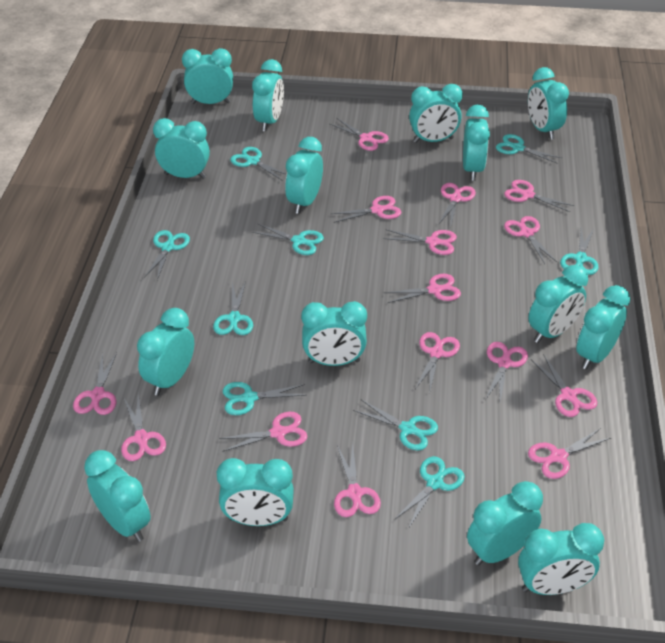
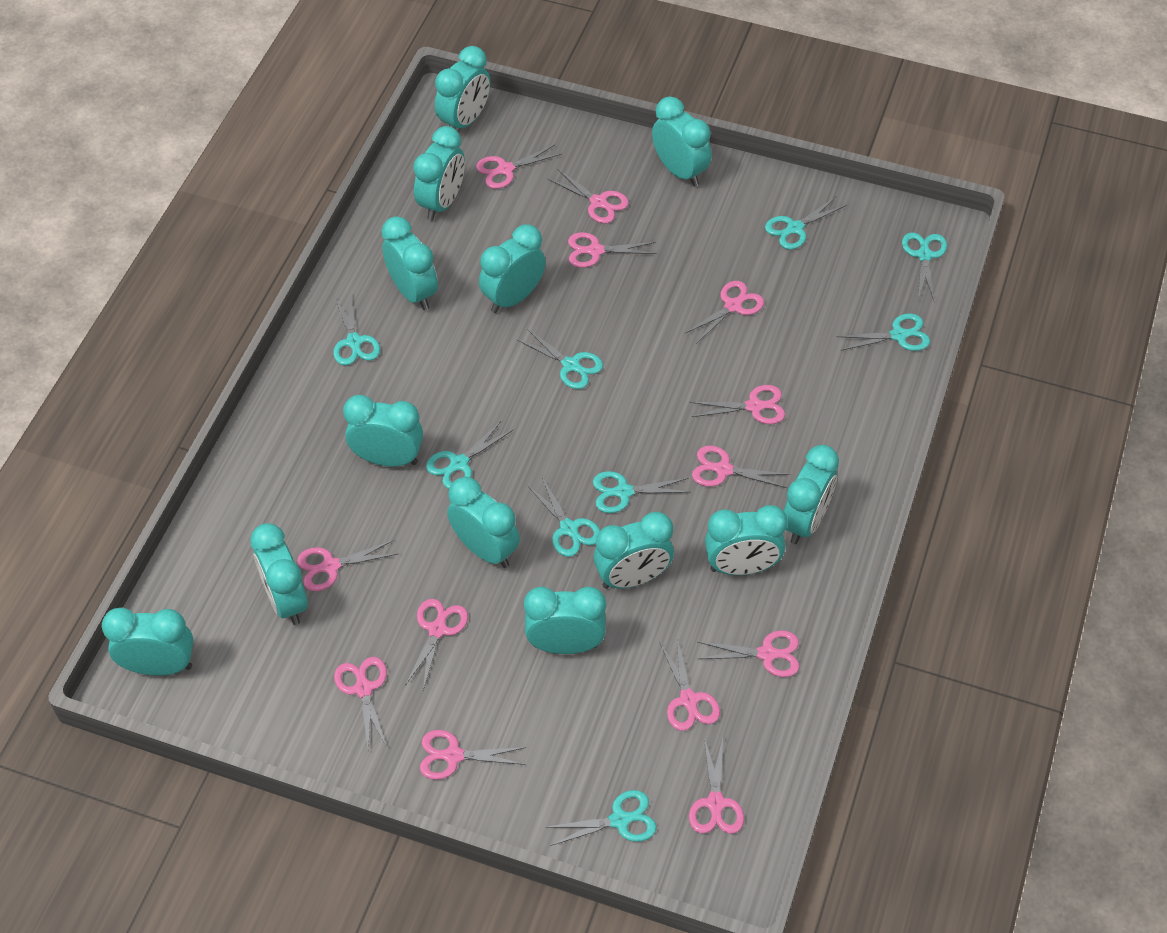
pink scissors: 15 -> 13
turquoise clock: 15 -> 13

